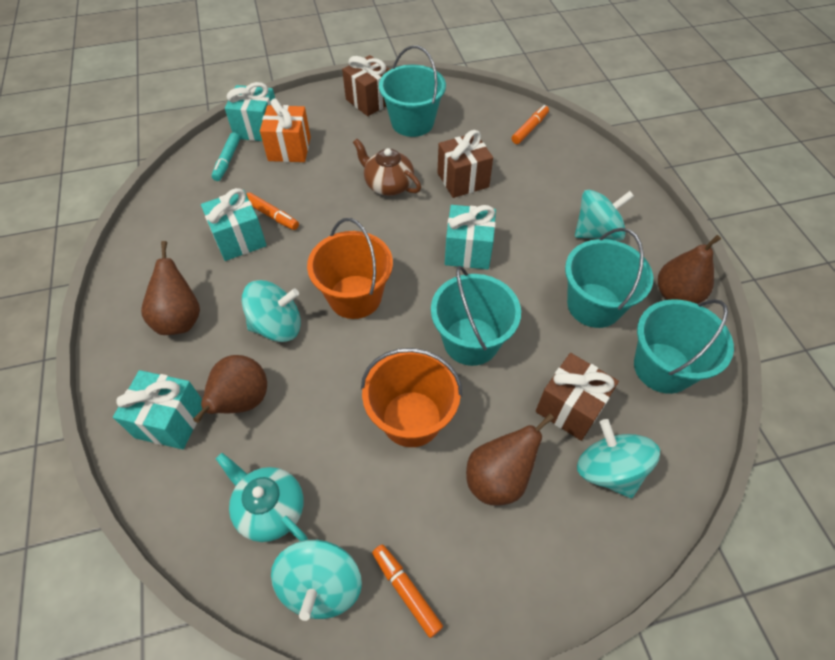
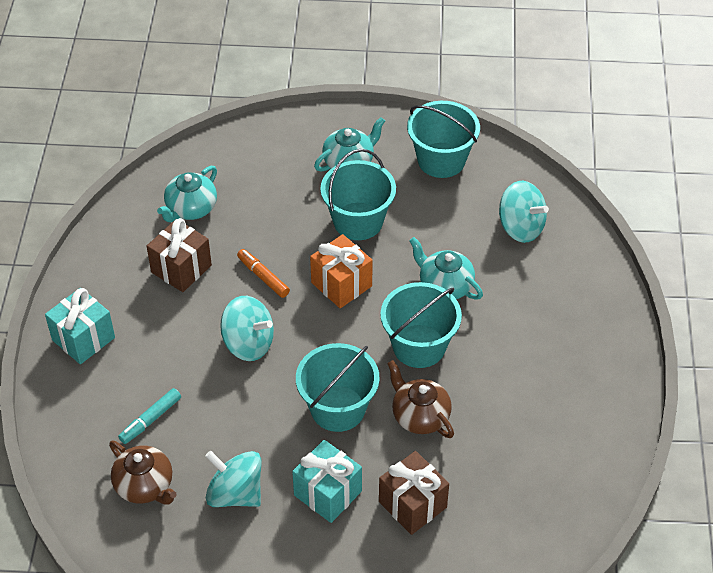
brown gift: 3 -> 2
brown pear: 4 -> 0
brown teapot: 1 -> 2
orange bucket: 2 -> 0
orange marker: 3 -> 1
turquoise gift: 4 -> 2
turquoise spinning top: 4 -> 3
turquoise teapot: 1 -> 3

